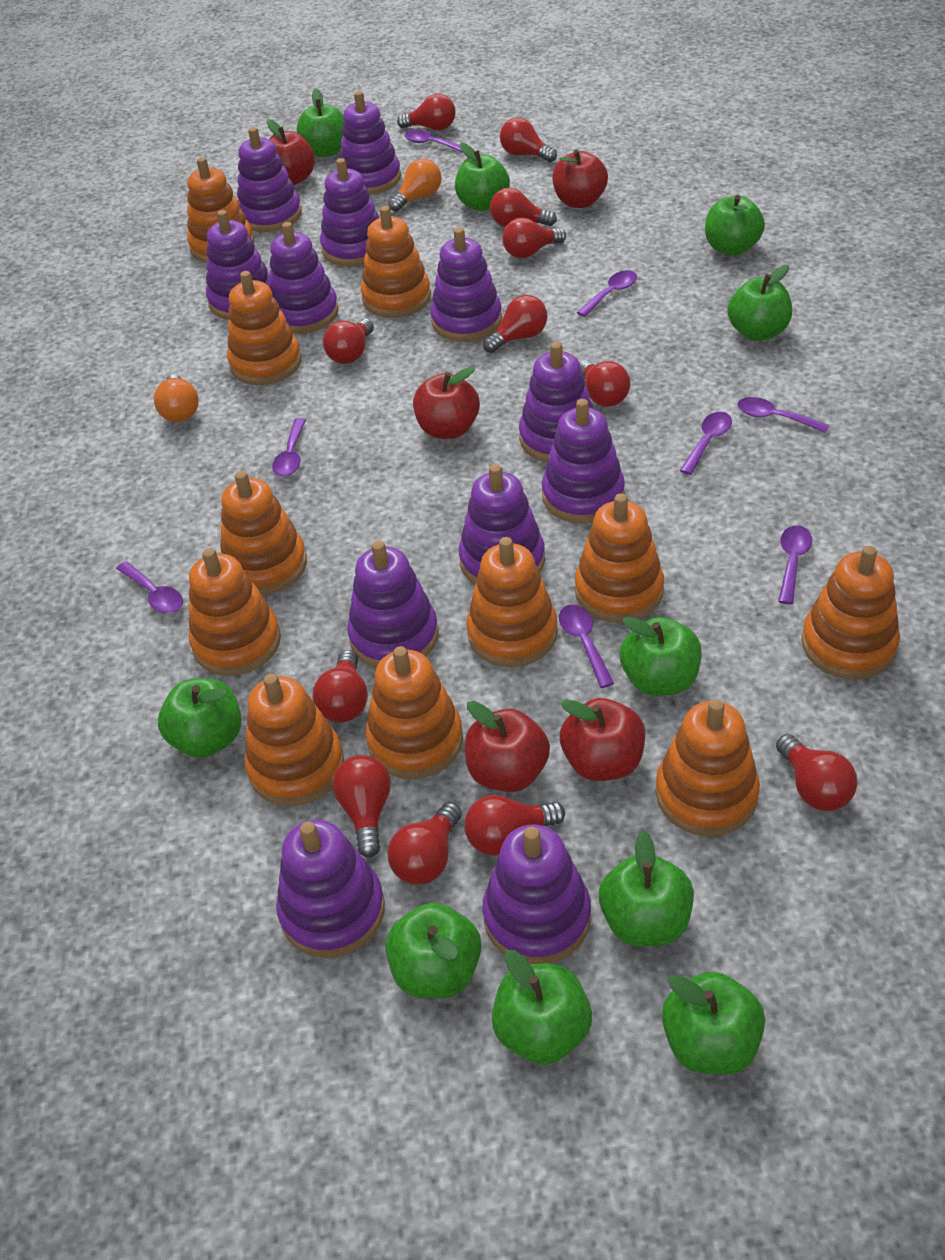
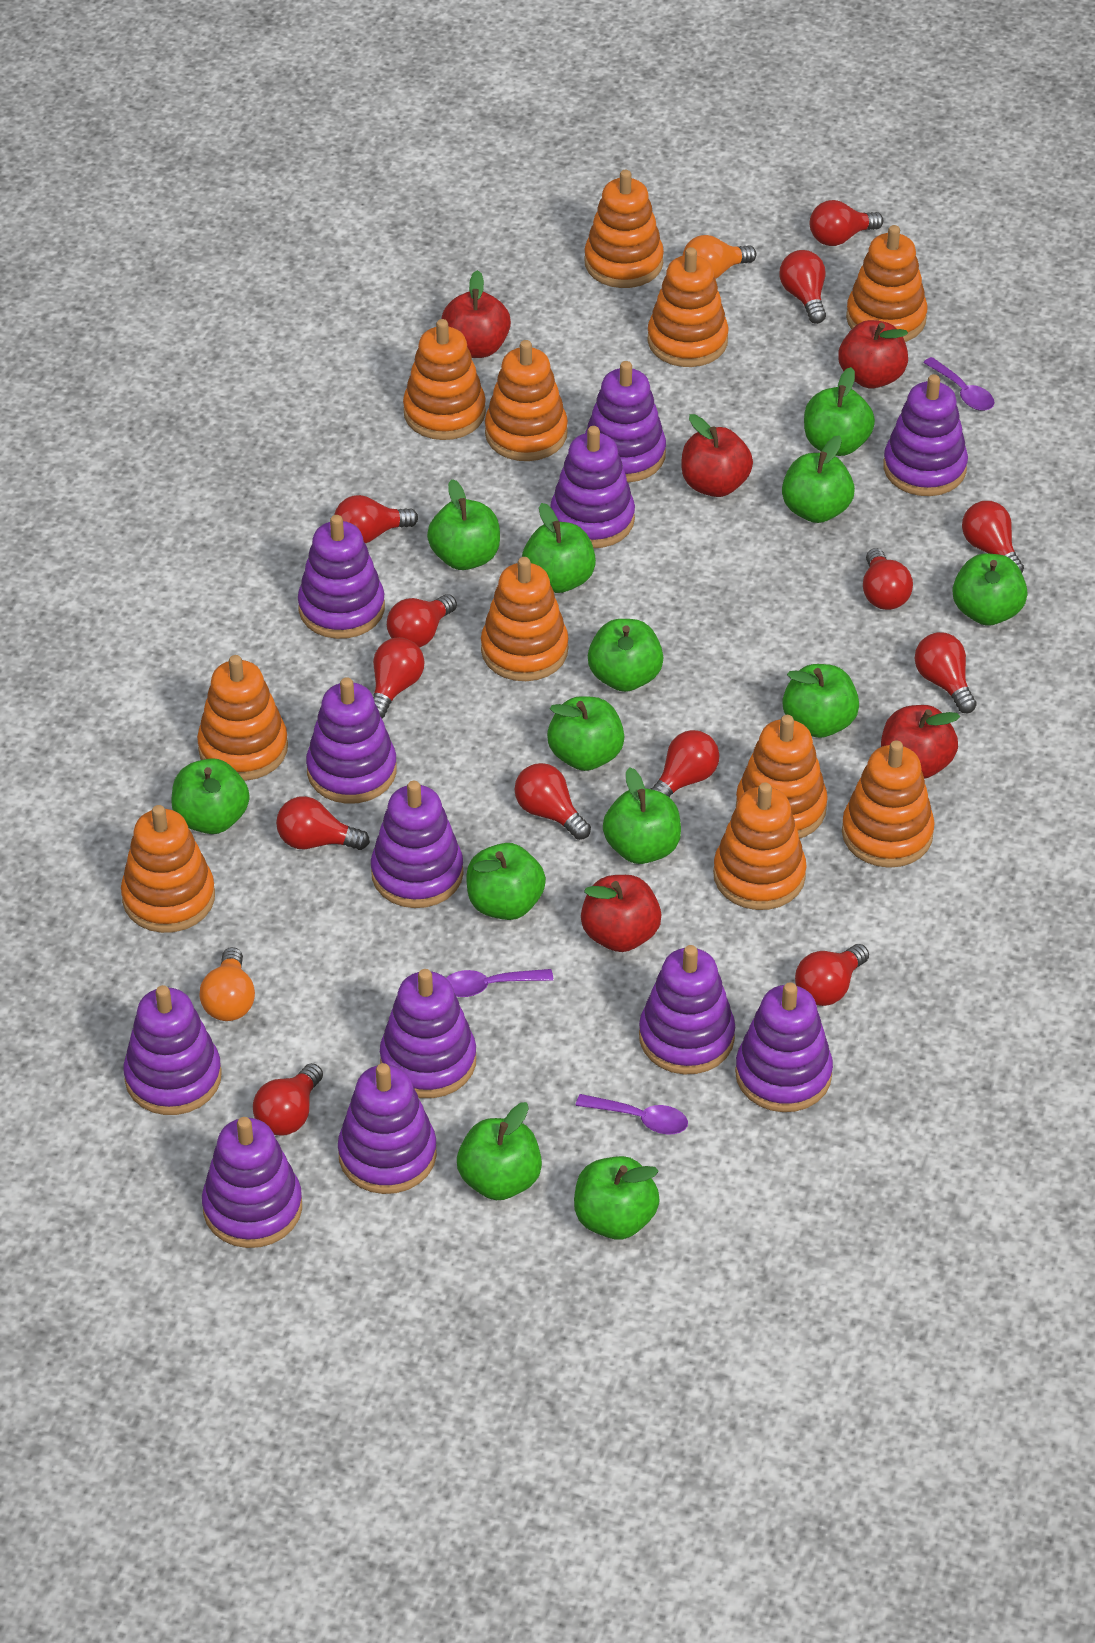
green apple: 10 -> 13
purple spoon: 8 -> 3
red light bulb: 12 -> 13

